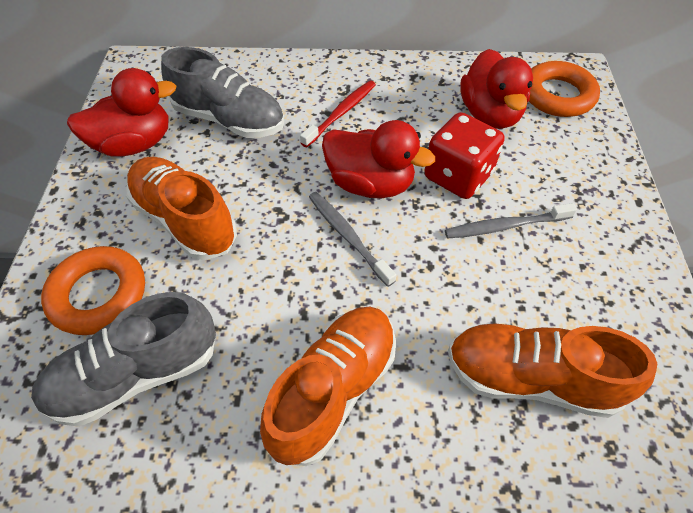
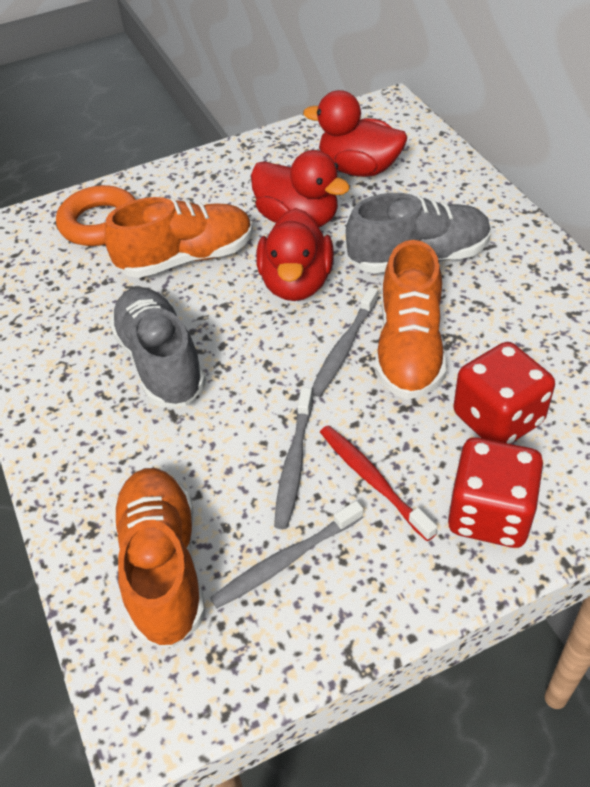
grey toothbrush: 2 -> 3
orange ring: 2 -> 1
red dice: 1 -> 2

